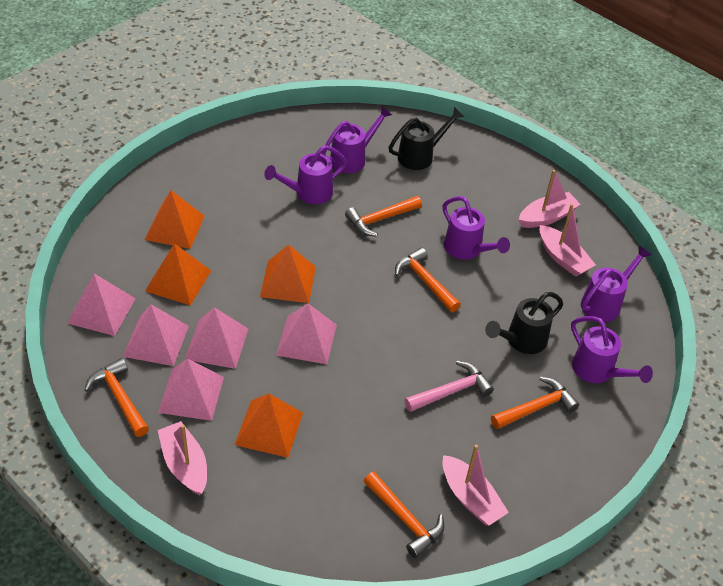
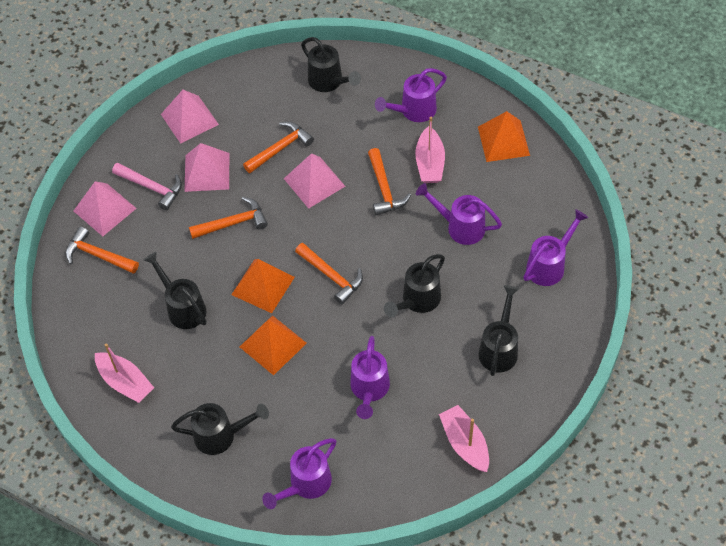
black watering can: 2 -> 5
orange pyramid: 4 -> 3
pink boat: 4 -> 3
pink pyramid: 5 -> 4

